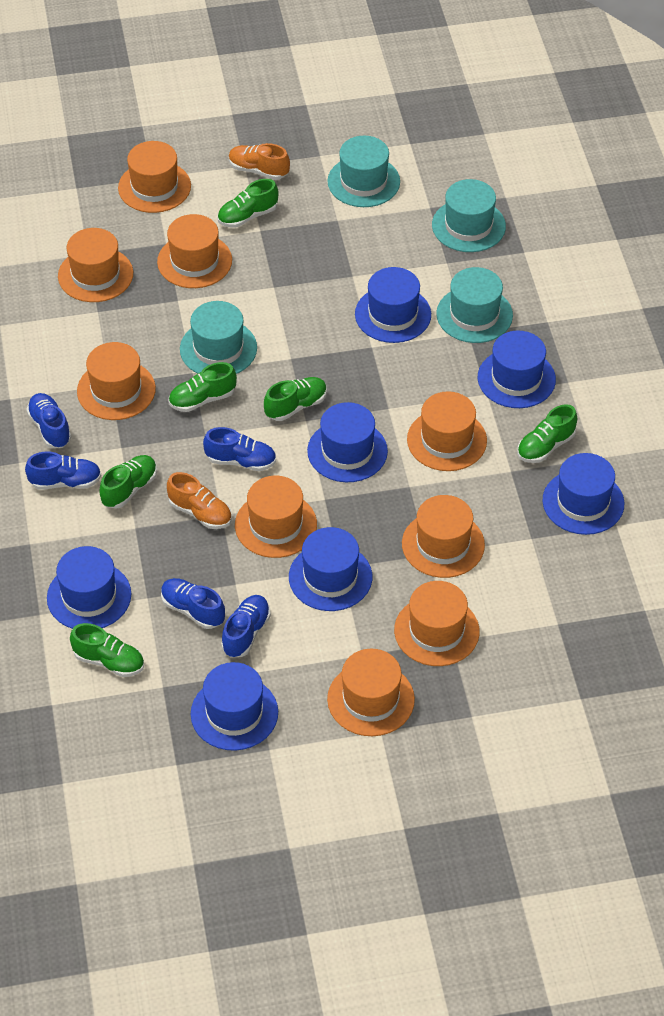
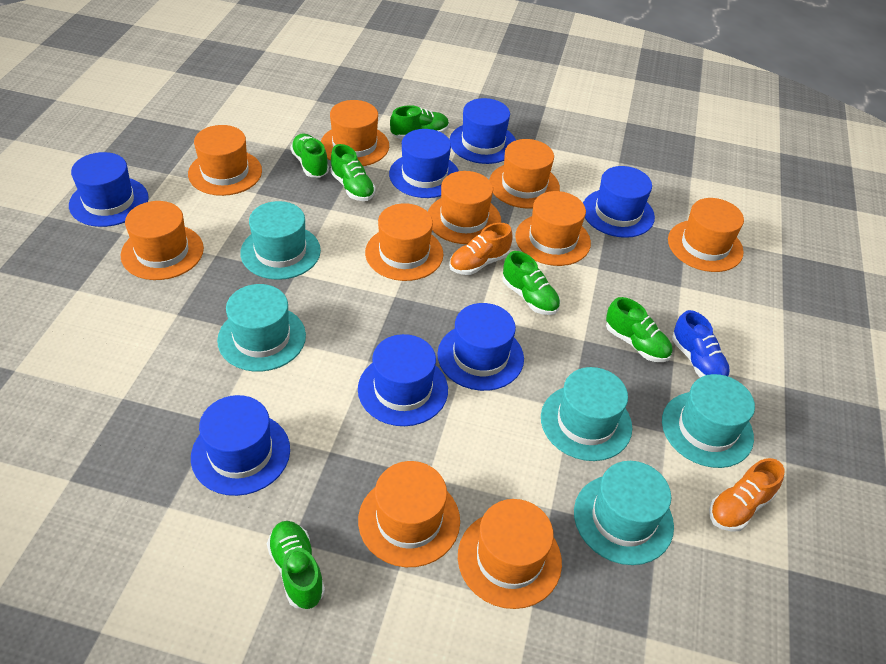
blue shoe: 5 -> 1
orange hat: 9 -> 10
turquoise hat: 4 -> 5

